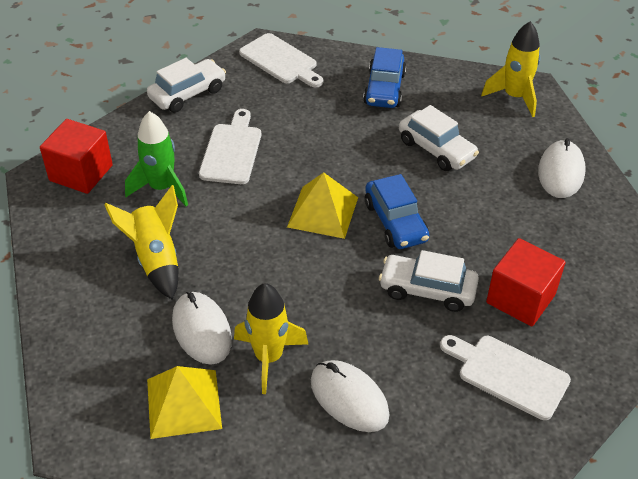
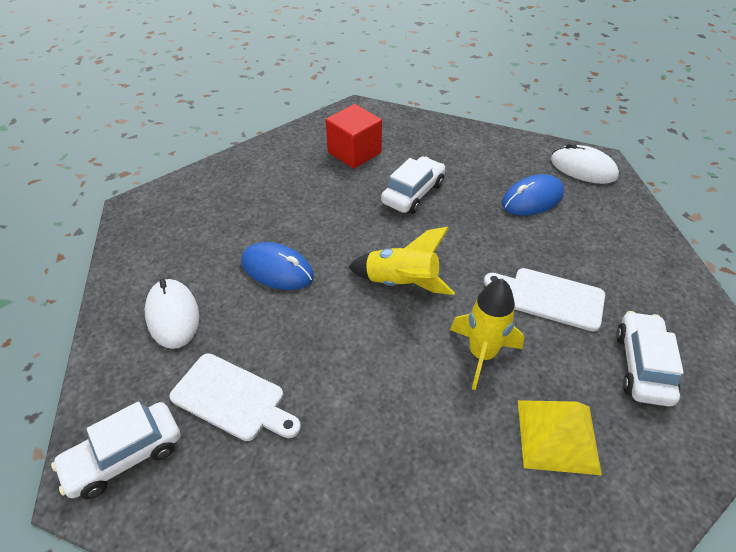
blue car: 2 -> 0
blue mouse: 0 -> 2
green rocket: 1 -> 0
red cube: 2 -> 1
white cutting board: 3 -> 2
white mouse: 3 -> 2
yellow pyramid: 2 -> 1
yellow rocket: 3 -> 2

